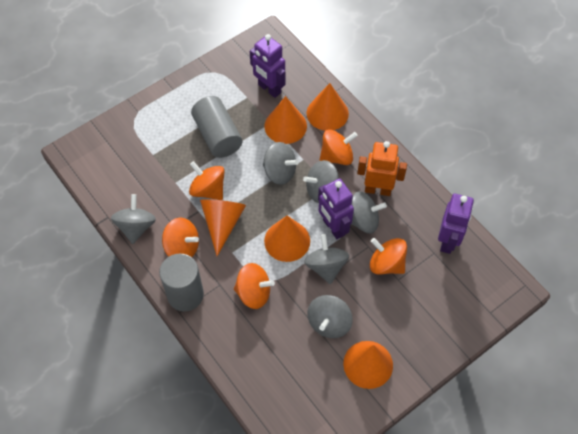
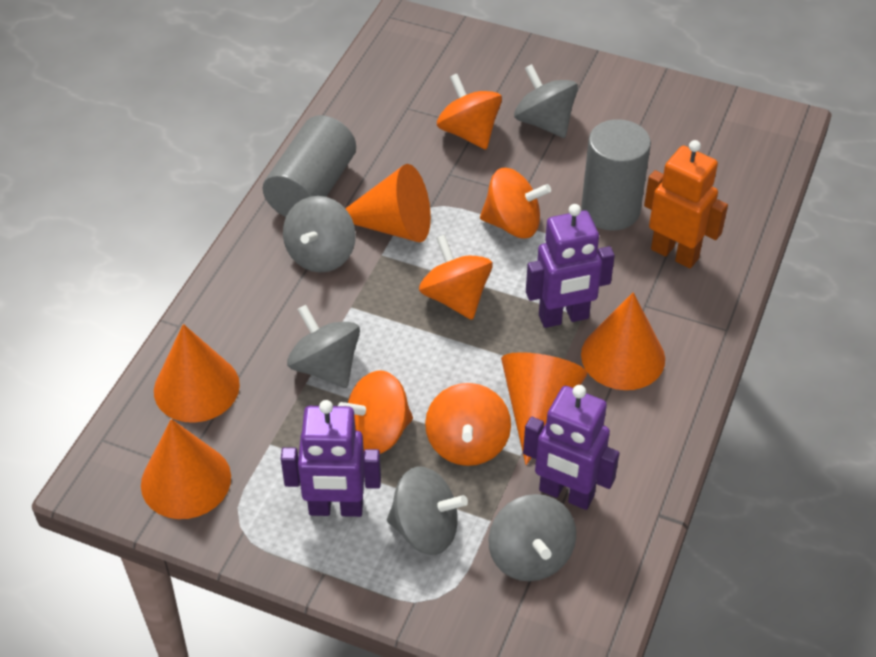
grey spinning top: 6 -> 5

